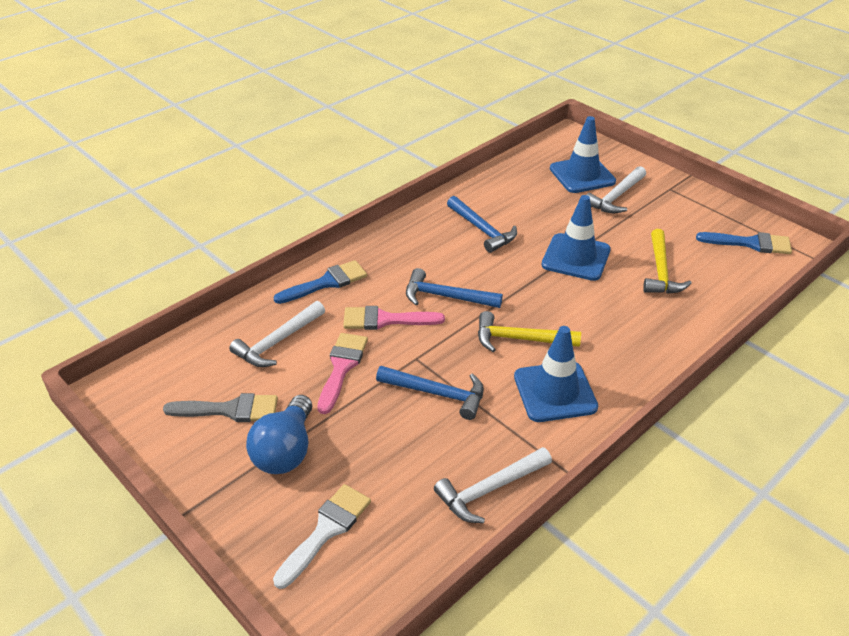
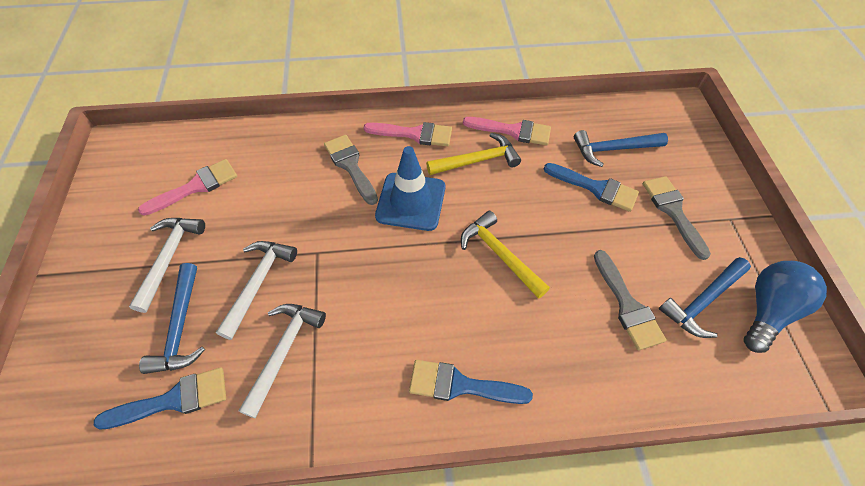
blue brush: 2 -> 3
blue traffic cone: 3 -> 1
grey brush: 1 -> 3
pink brush: 2 -> 3
white brush: 1 -> 0

